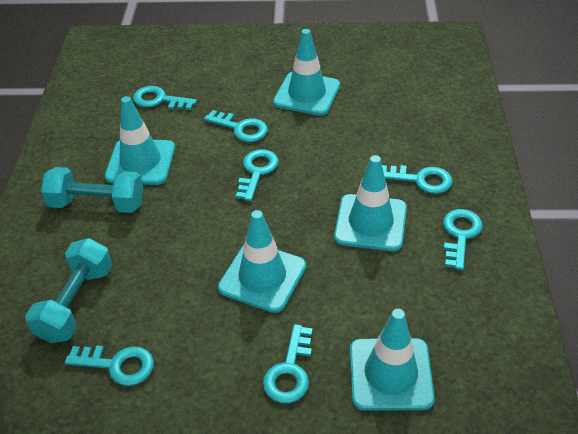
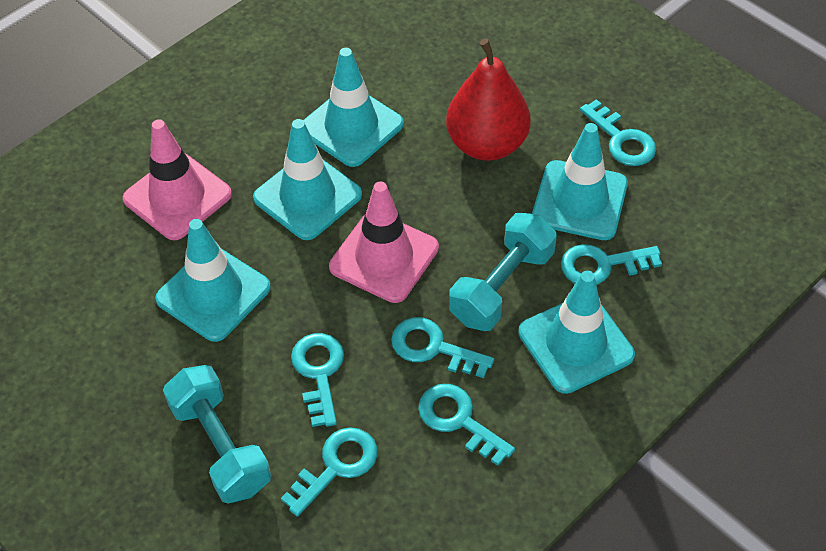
pink traffic cone: 0 -> 2
red pear: 0 -> 1
turquoise key: 7 -> 6

